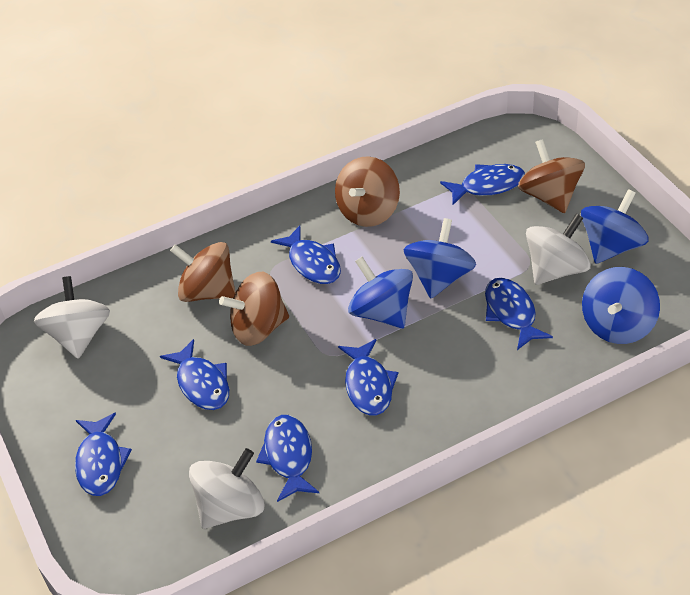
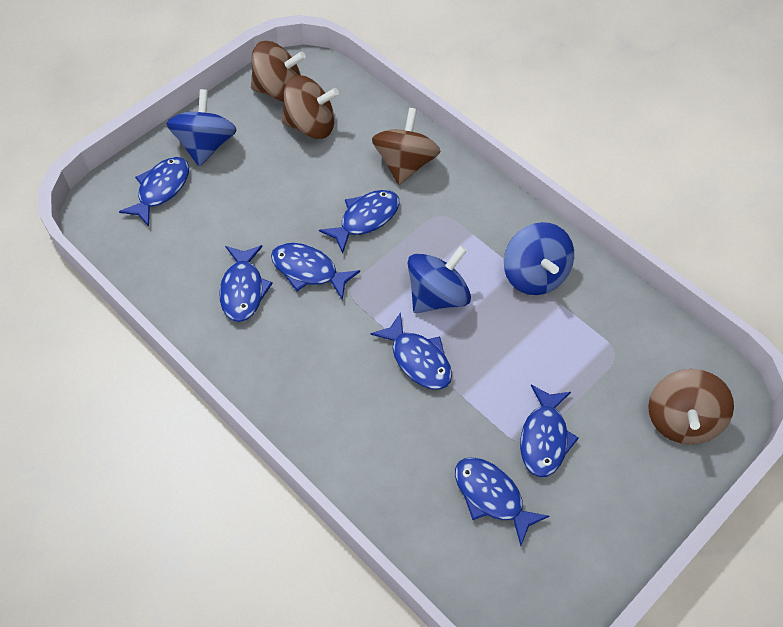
blue spinning top: 4 -> 3
white spinning top: 3 -> 0

